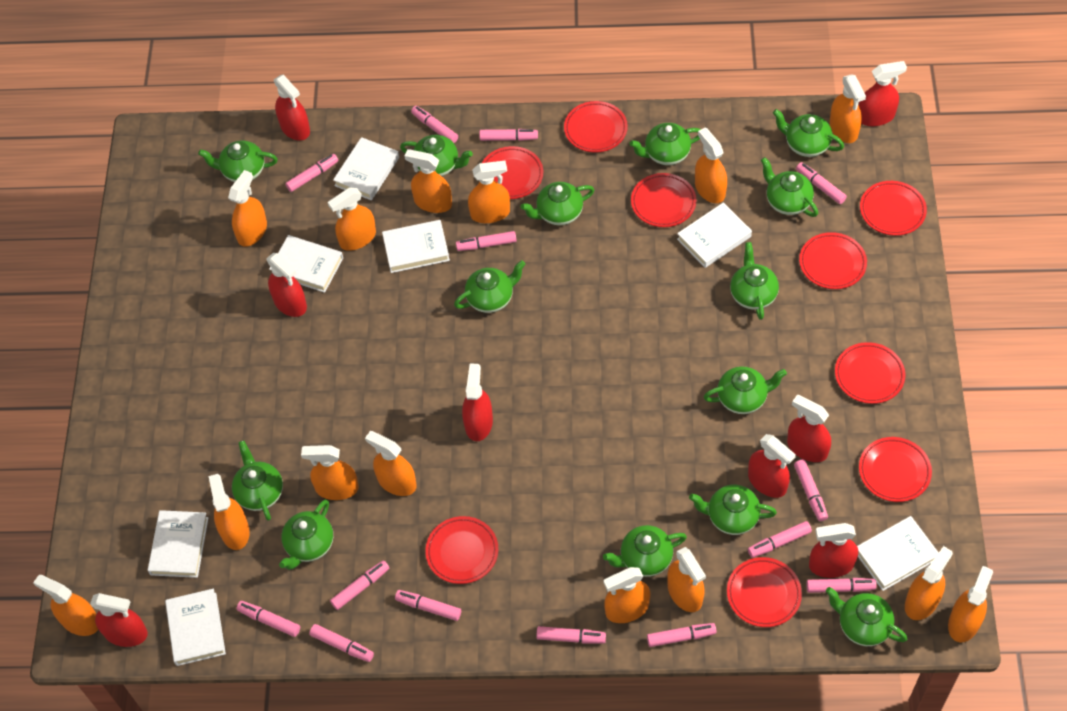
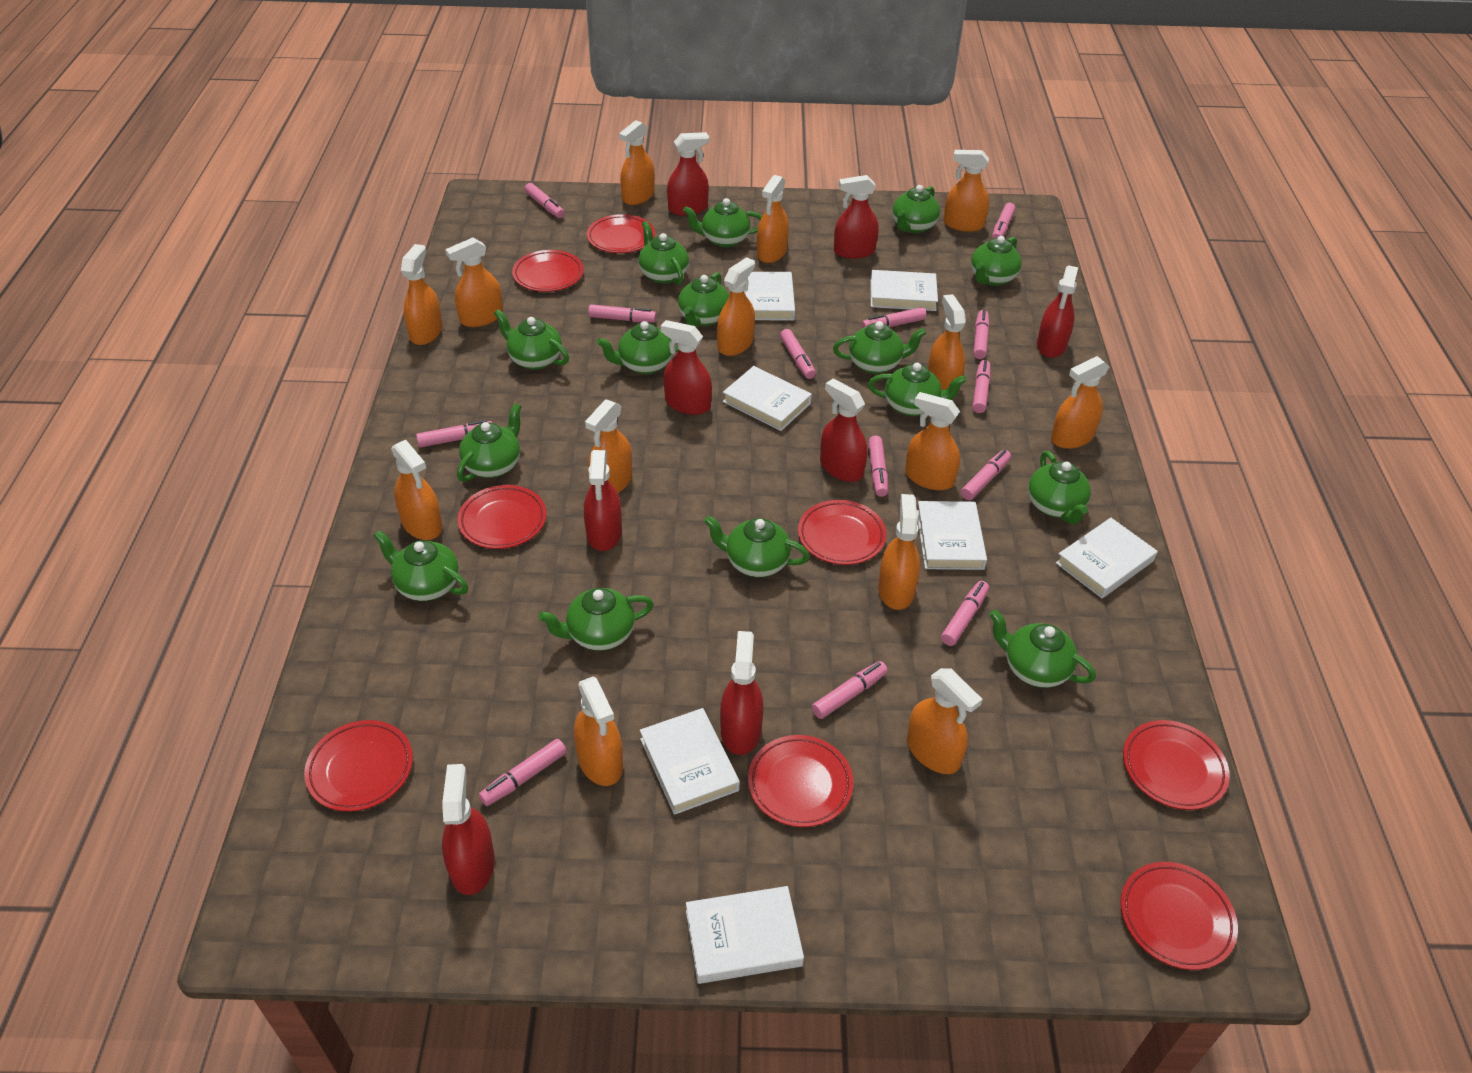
green teapot: 14 -> 15
pink marker: 14 -> 13
red plate: 9 -> 8

